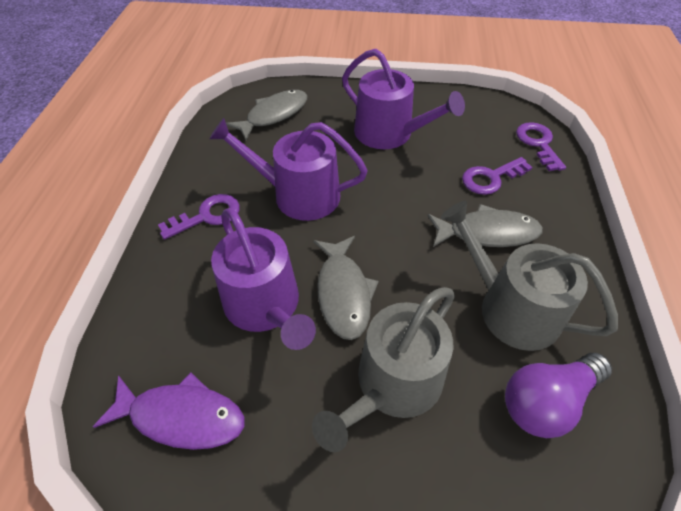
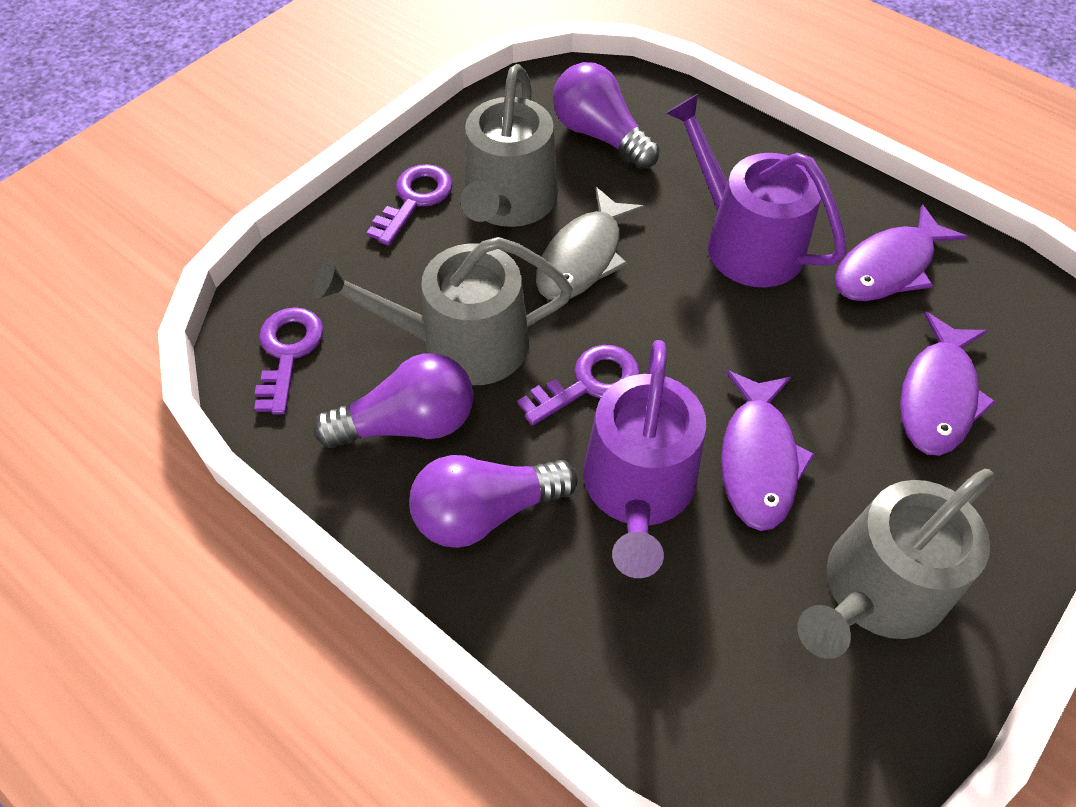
grey fish: 3 -> 1
grey watering can: 2 -> 3
purple fish: 1 -> 3
purple light bulb: 1 -> 3
purple watering can: 3 -> 2

